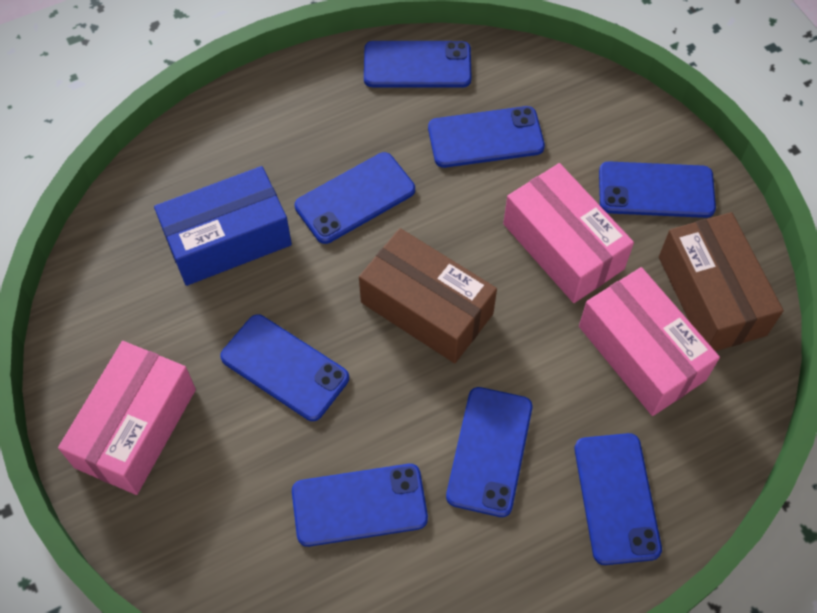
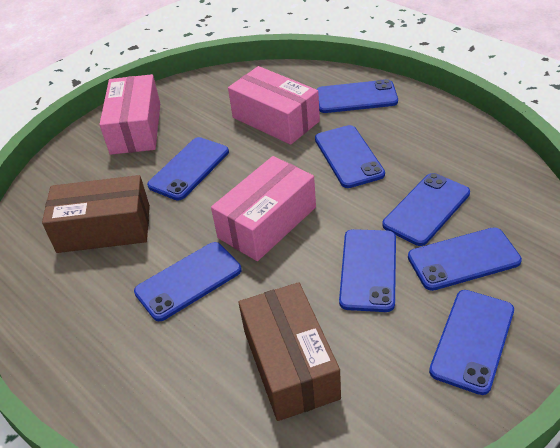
blue box: 1 -> 0

